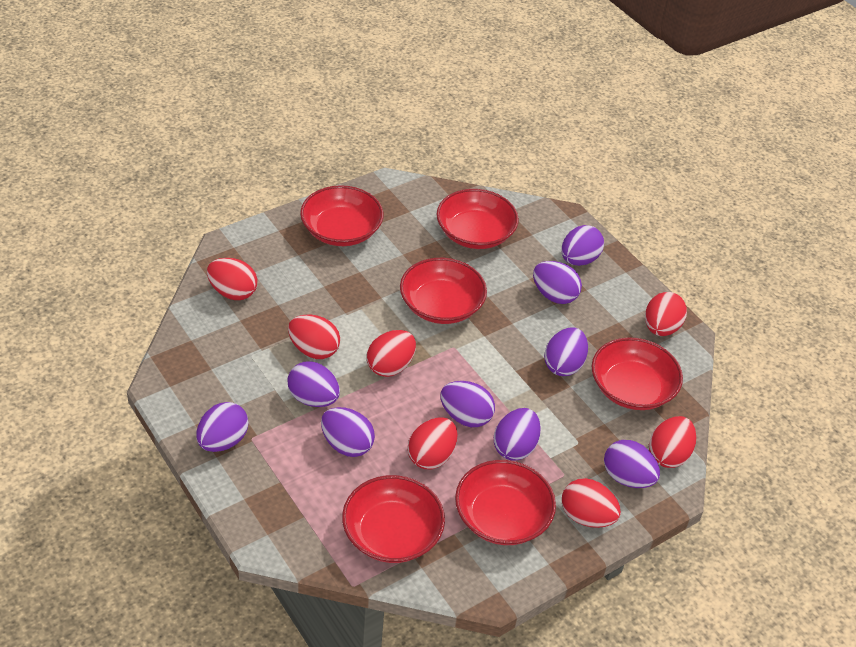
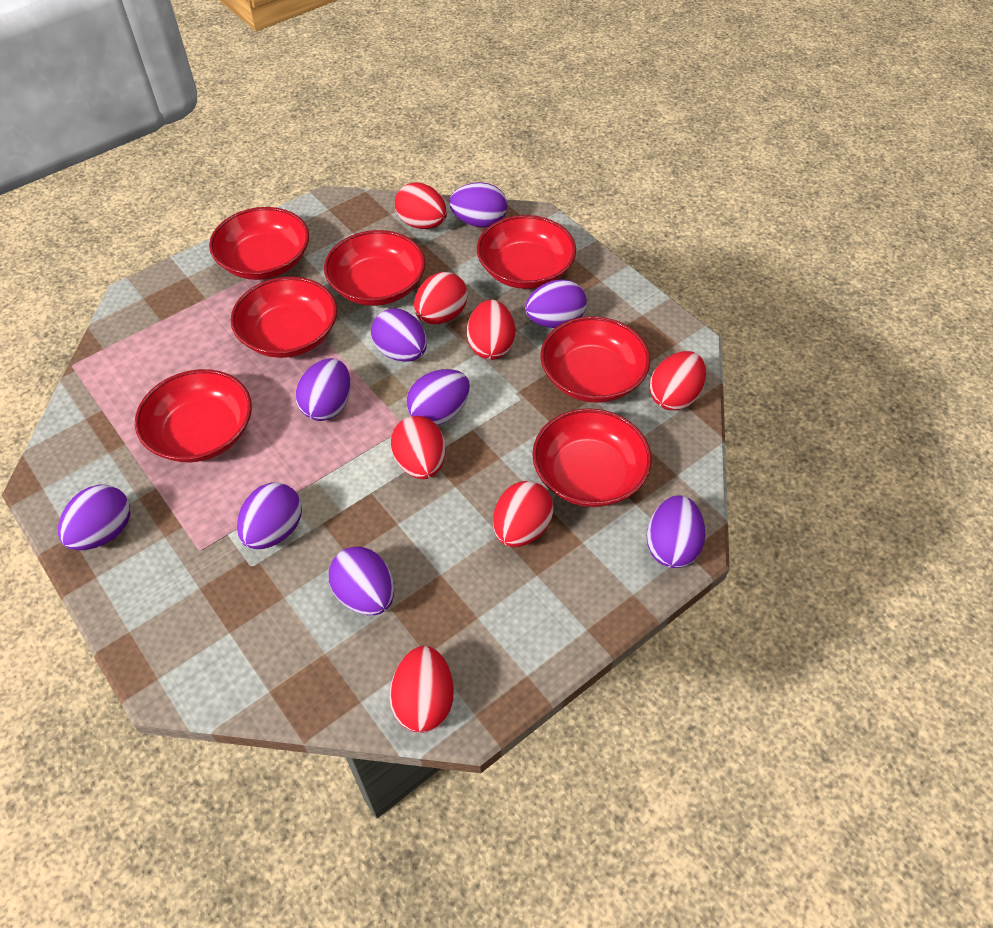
red bowl: 6 -> 7

